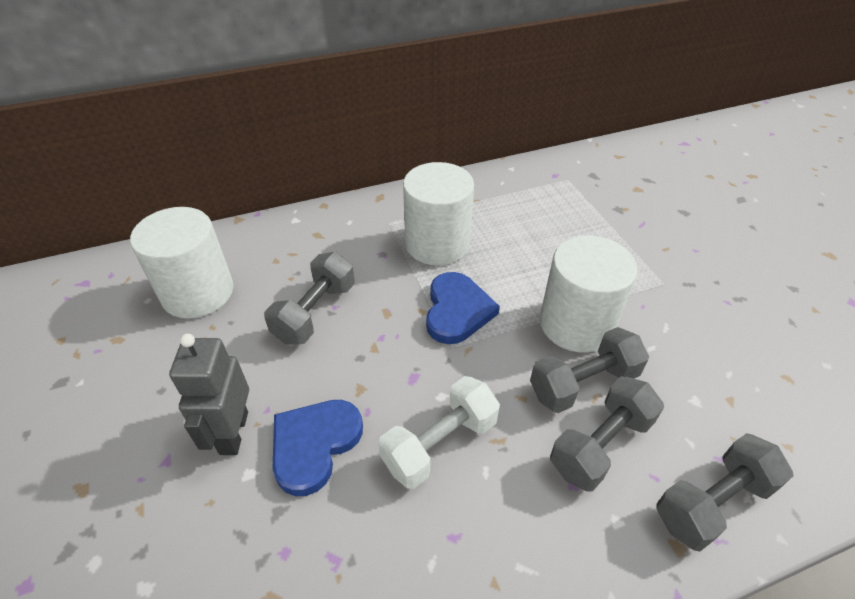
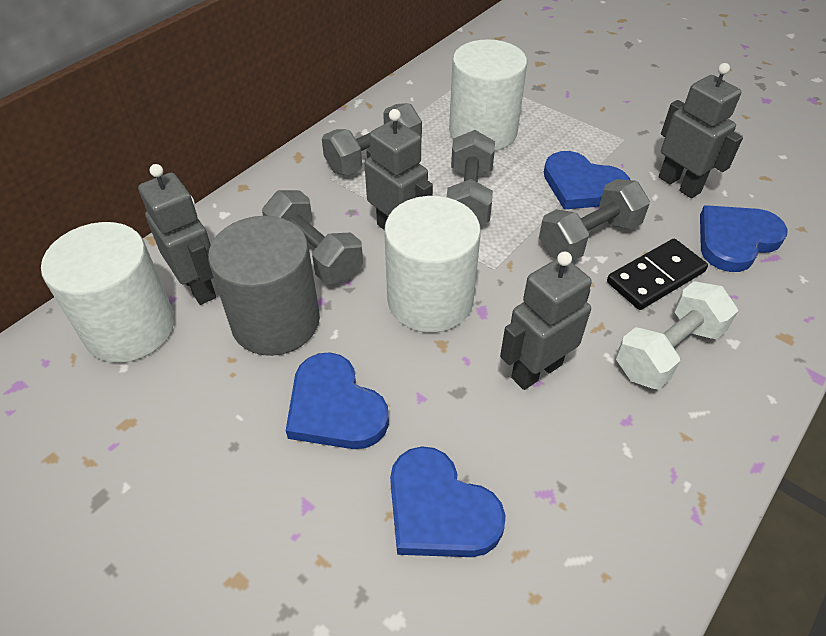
black domino: 0 -> 1
blue heart: 2 -> 4
grey cylinder: 0 -> 1
grey robot: 1 -> 4

